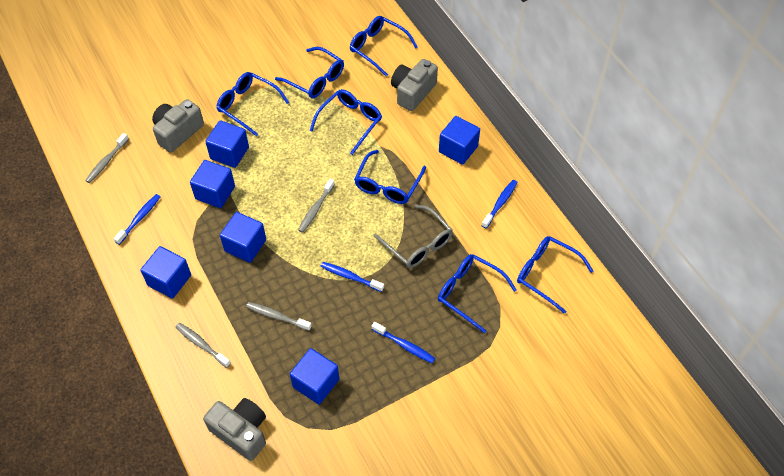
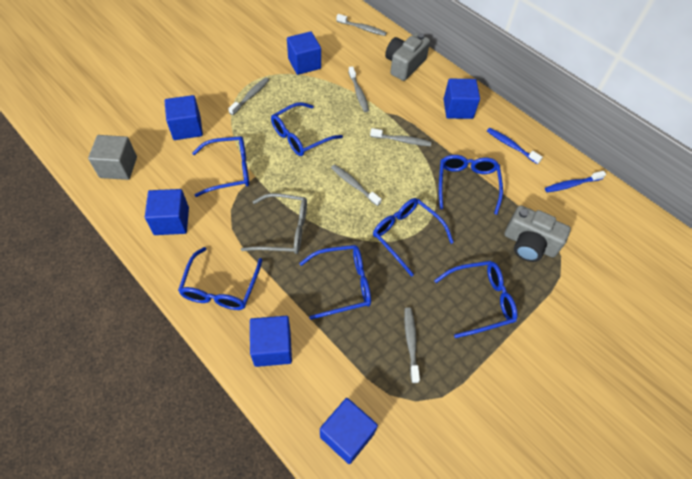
blue toothbrush: 4 -> 2
grey camera: 3 -> 2
grey cube: 0 -> 1
grey toothbrush: 4 -> 6

